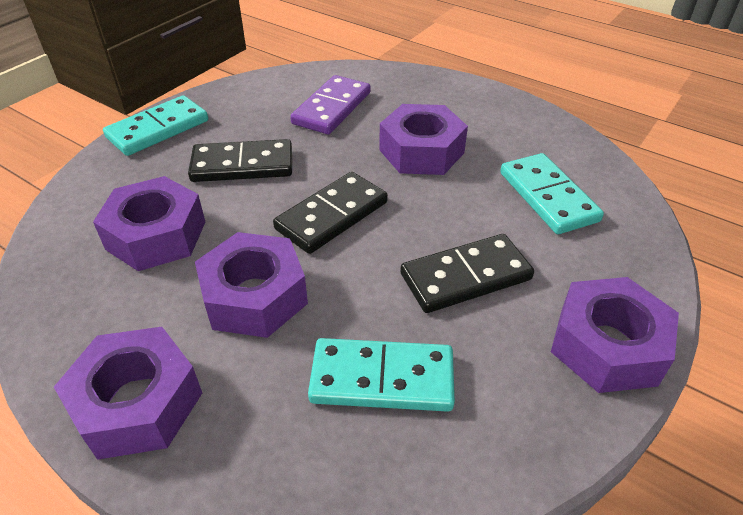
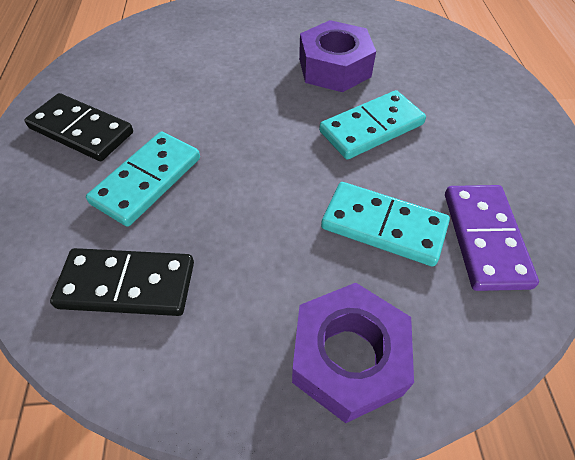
black domino: 3 -> 2
purple nut: 5 -> 2

